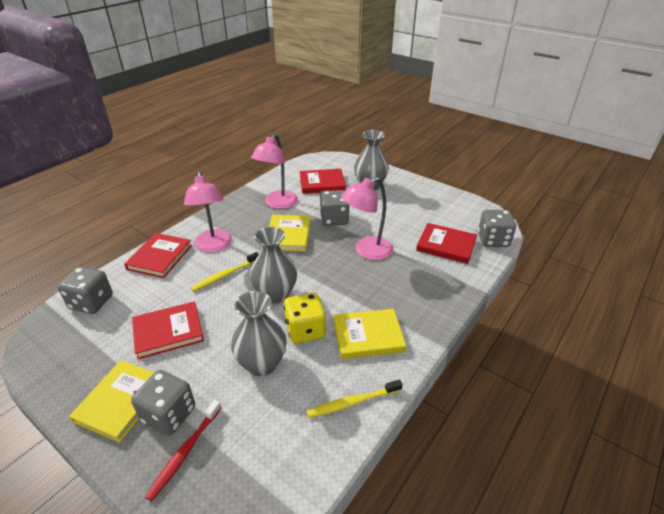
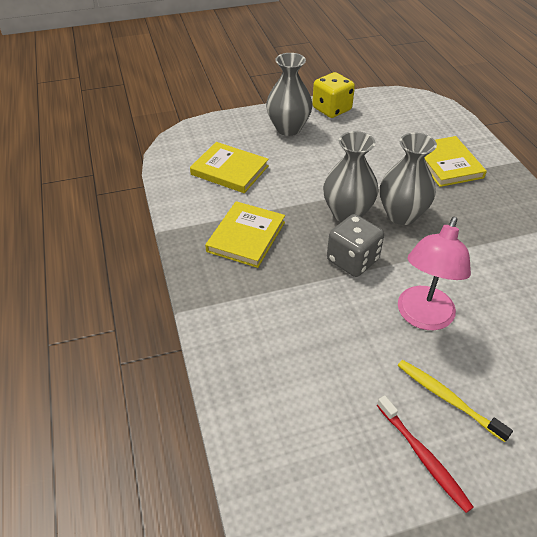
grey dice: 4 -> 1
pink lamp: 3 -> 1
red book: 4 -> 0
yellow toothbrush: 2 -> 1

